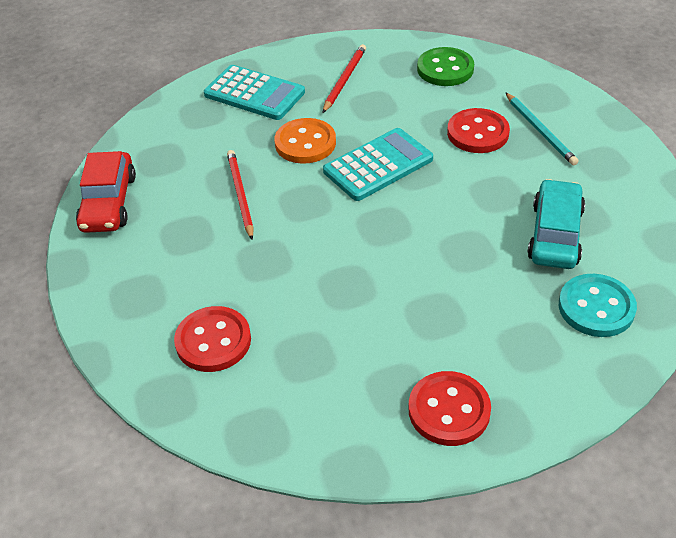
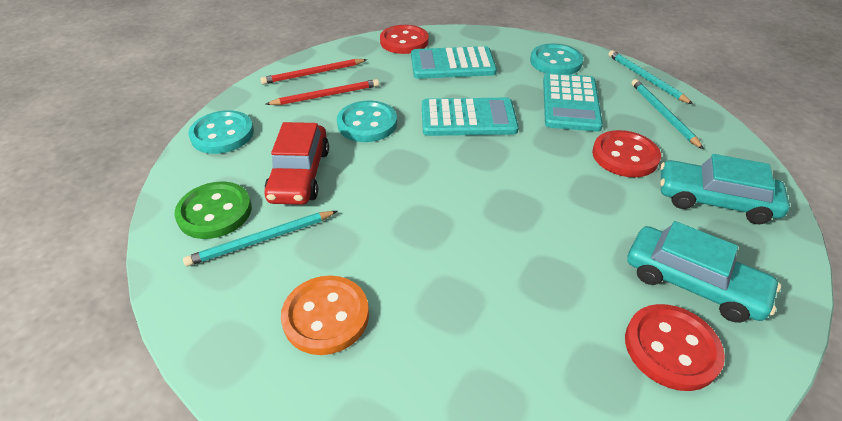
turquoise button: 1 -> 3
turquoise calculator: 2 -> 3
turquoise car: 1 -> 2
turquoise pencil: 1 -> 3

